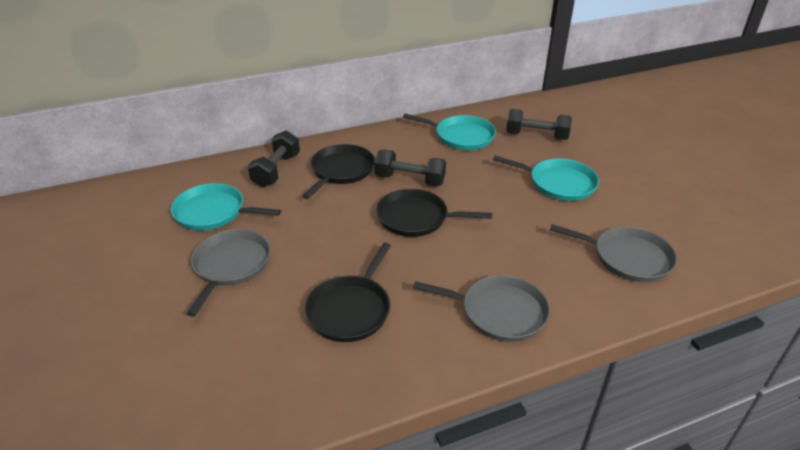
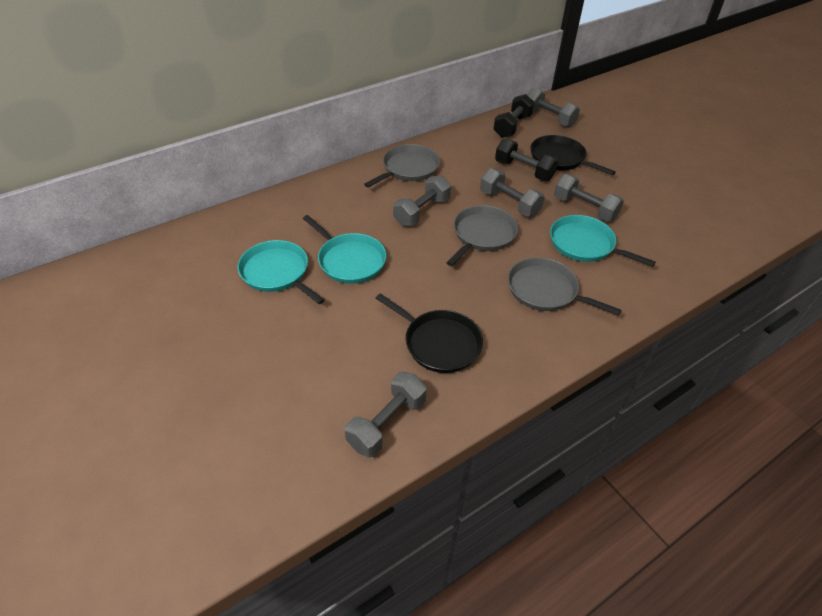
black dumbbell: 3 -> 2
black pan: 3 -> 2
grey dumbbell: 0 -> 5

